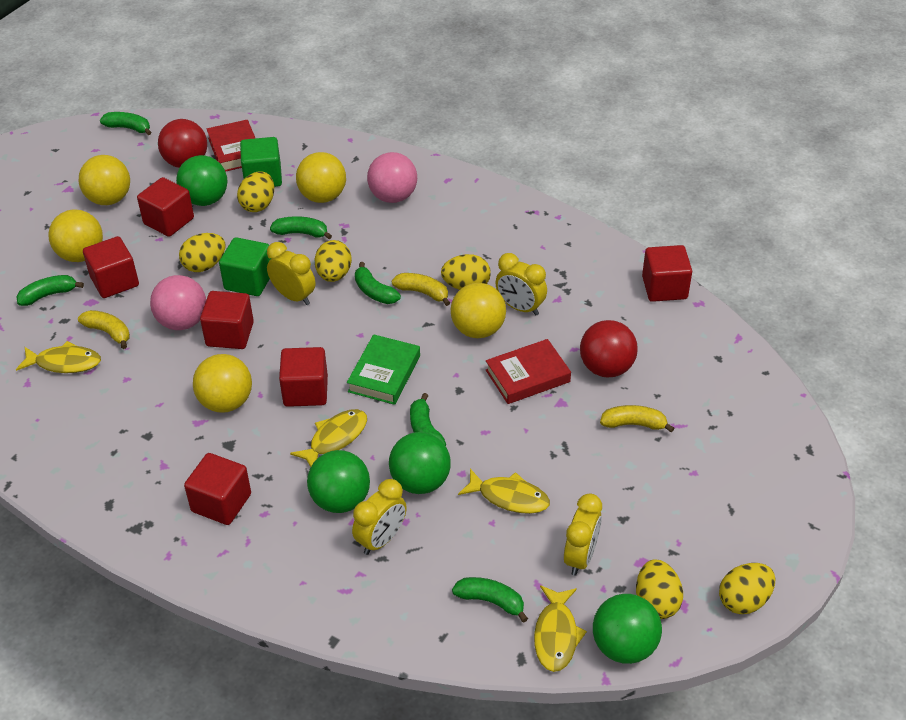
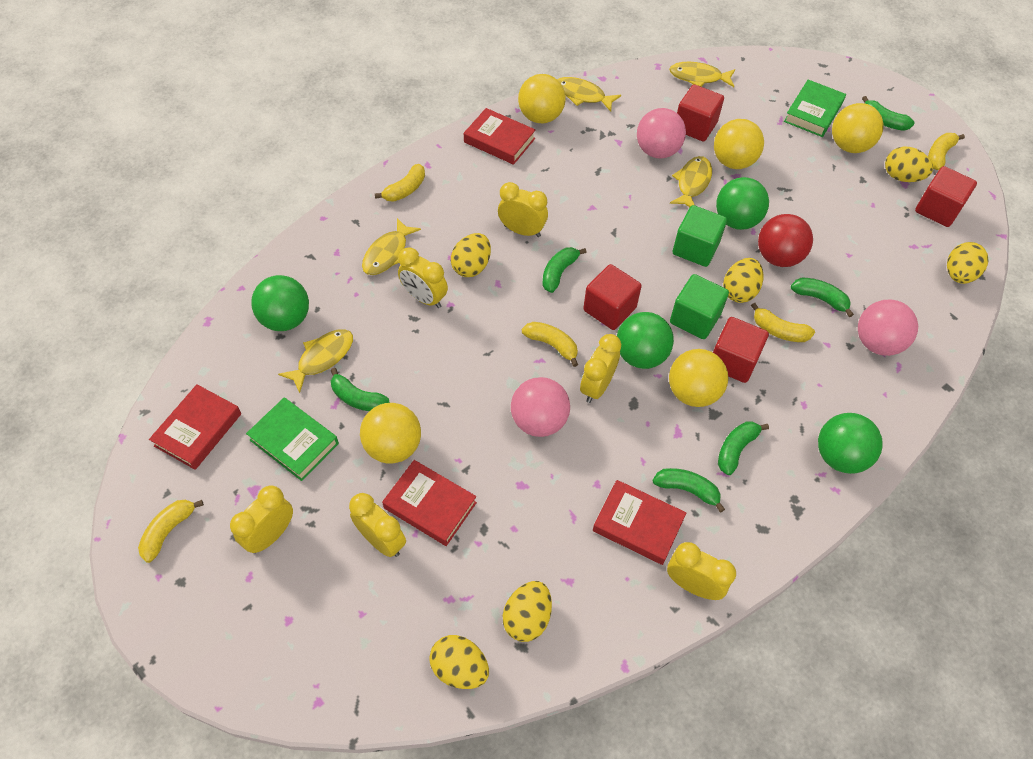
green book: 1 -> 2
pink ball: 2 -> 3
red ball: 2 -> 1
red book: 2 -> 4
red cube: 6 -> 4
yellow banana: 3 -> 5
yellow clock: 4 -> 6
yellow fish: 4 -> 5

